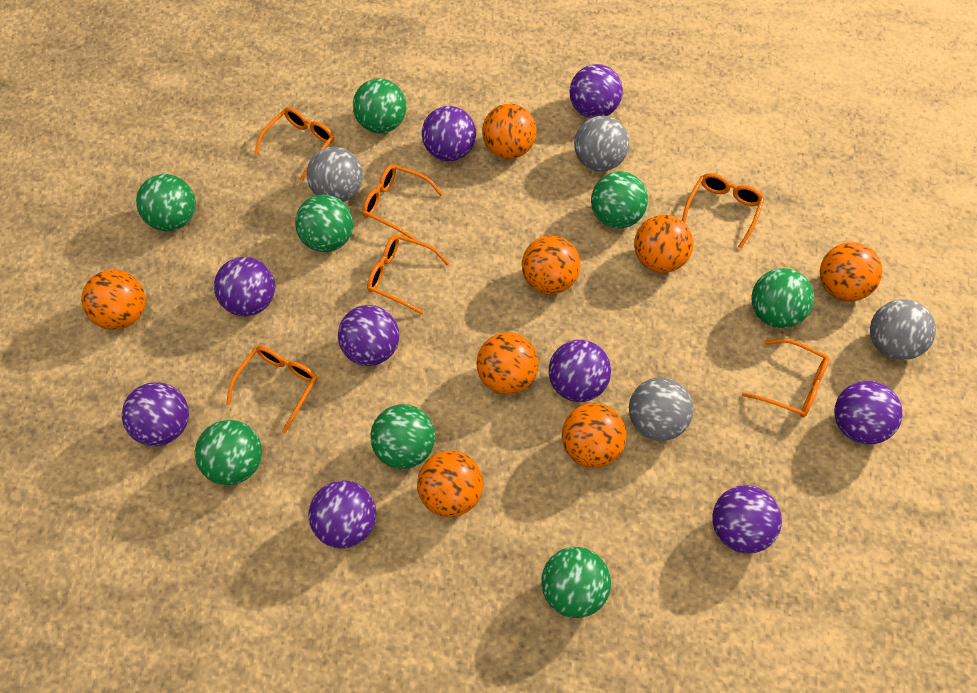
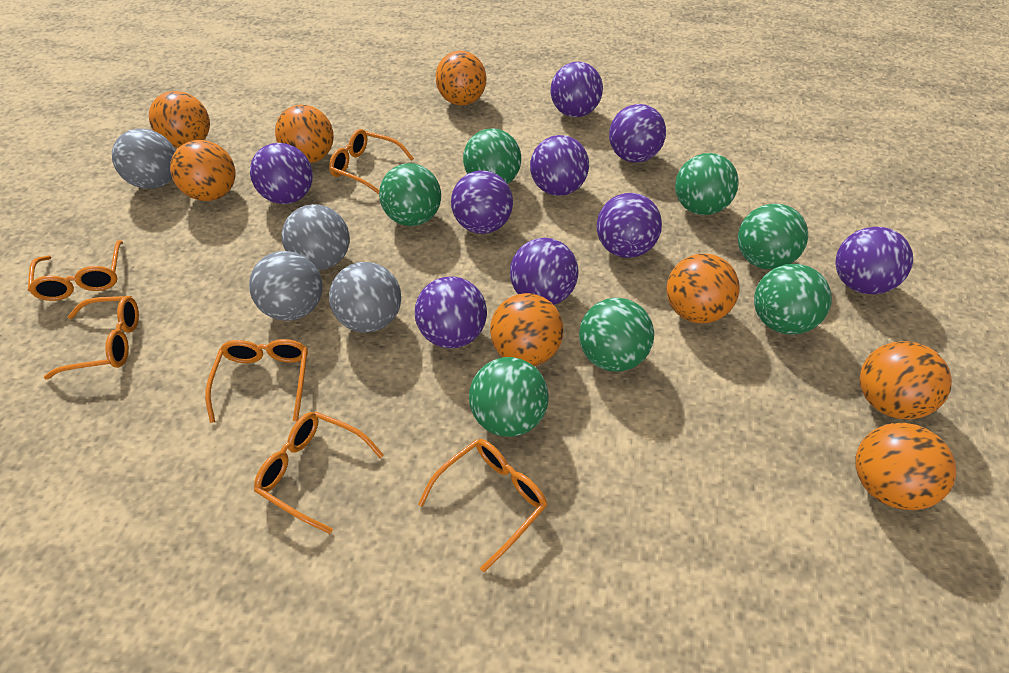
green ball: 8 -> 7

